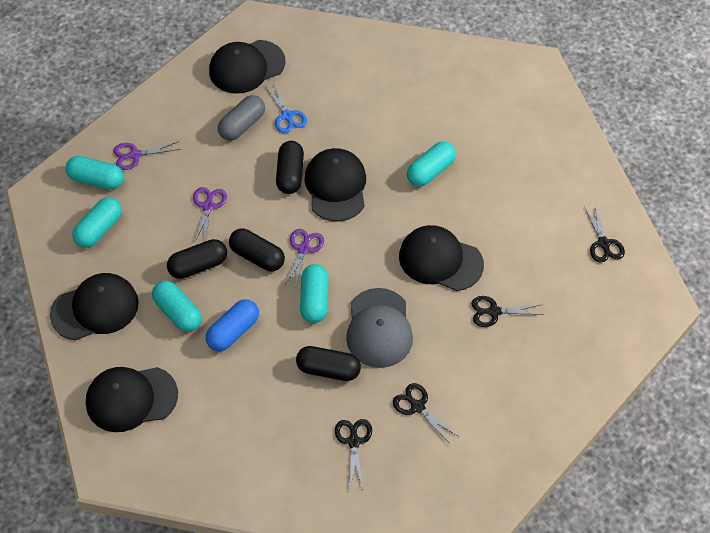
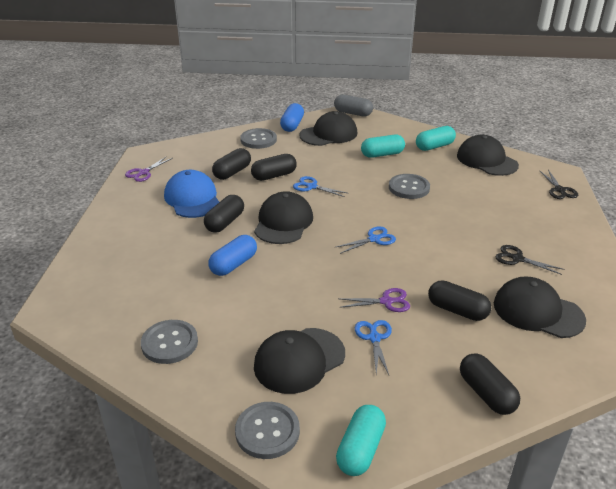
black capsule: 4 -> 5
black scissors: 4 -> 2
blue cap: 0 -> 1
blue capsule: 1 -> 2
blue scissors: 1 -> 3
grey button: 0 -> 4
grey cap: 1 -> 0
purple scissors: 3 -> 2
turquoise capsule: 5 -> 3

